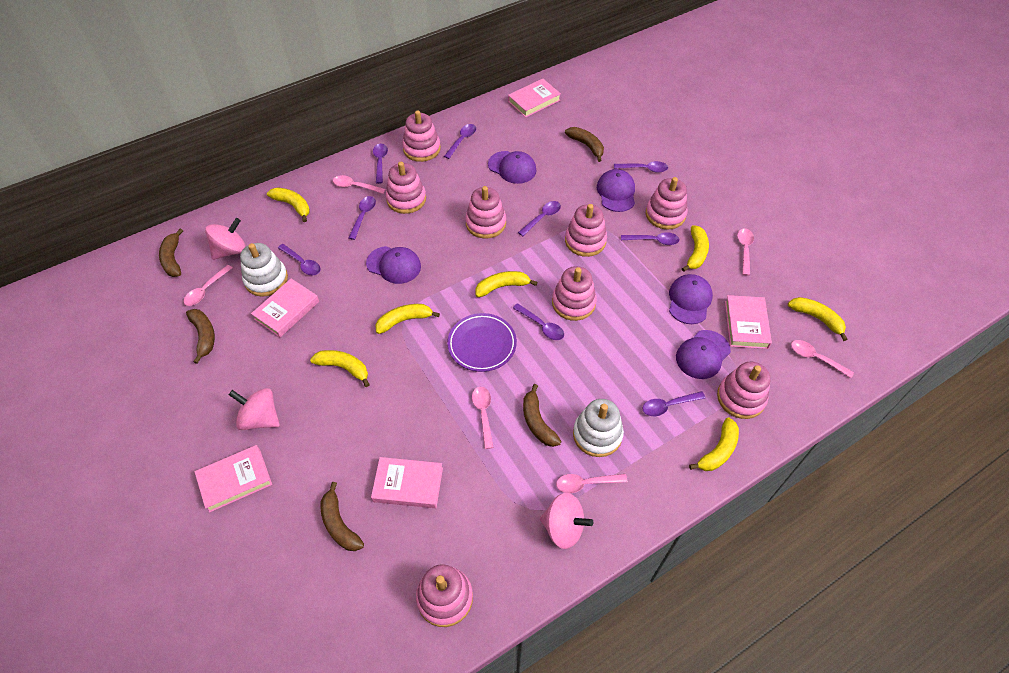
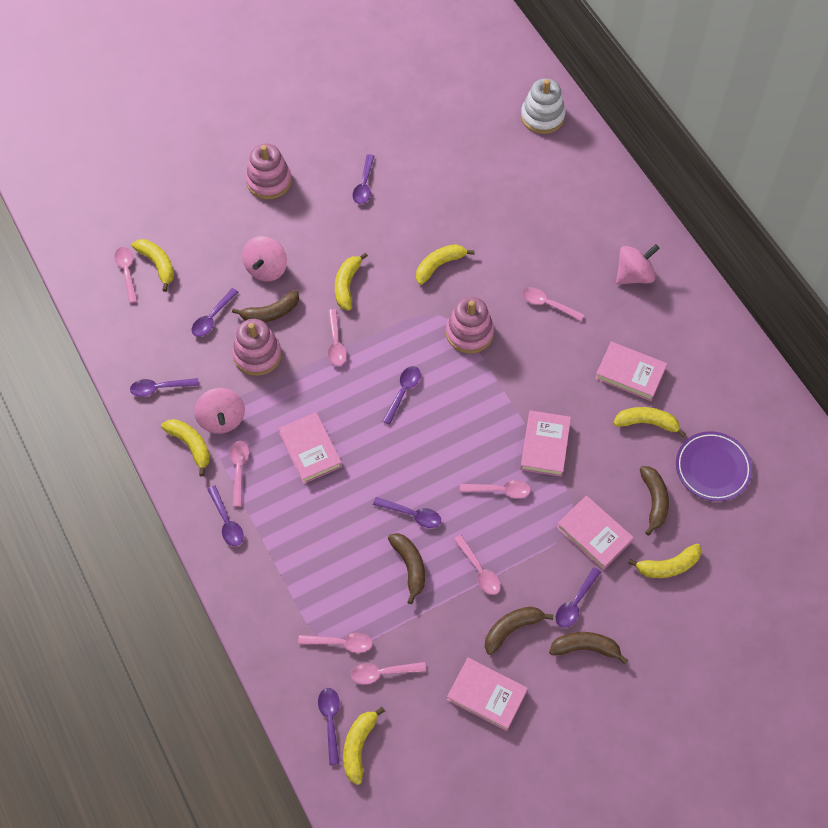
pink spoon: 6 -> 8
pink stacking toy: 8 -> 3
purple cap: 5 -> 0
purple spoon: 9 -> 8
white stacking toy: 2 -> 1

